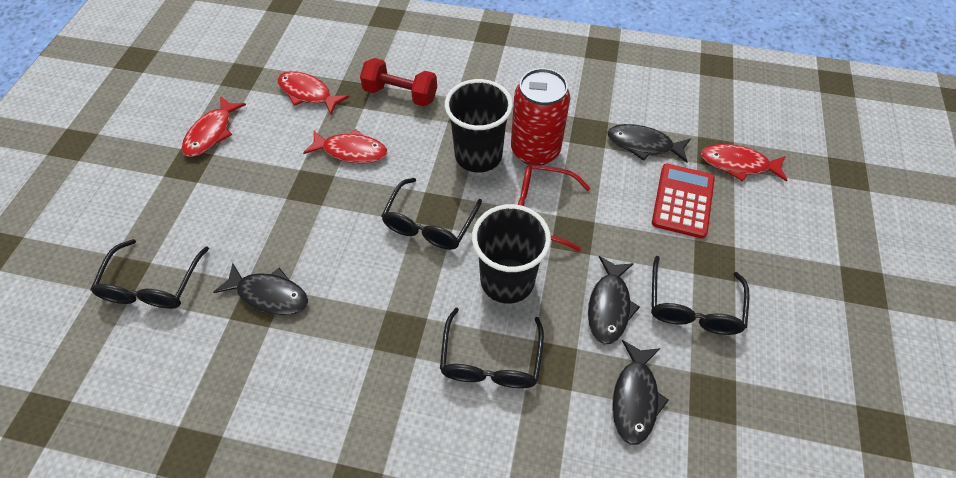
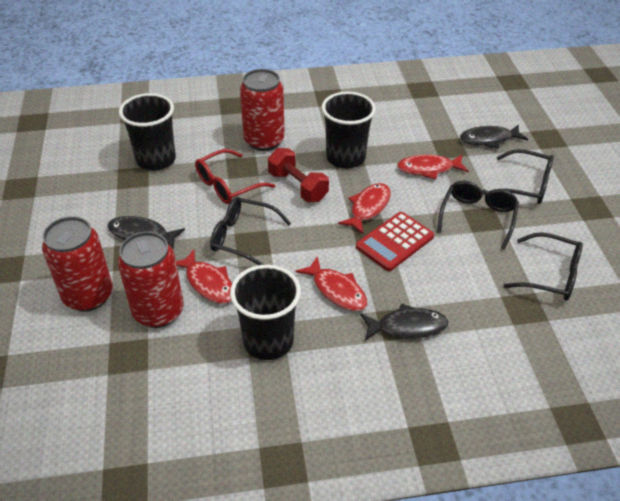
black cup: 2 -> 3
black fish: 4 -> 3
red can: 1 -> 3

